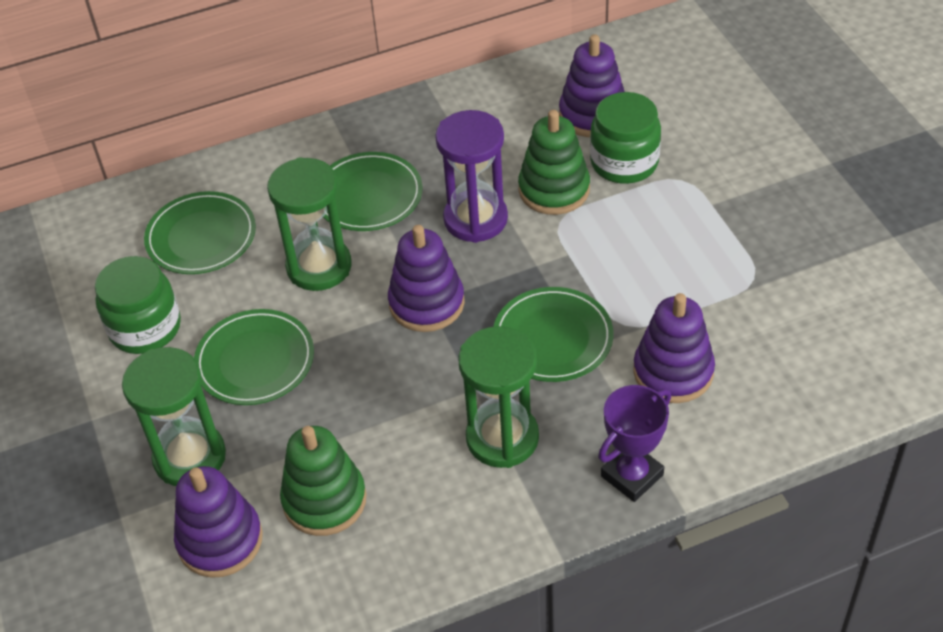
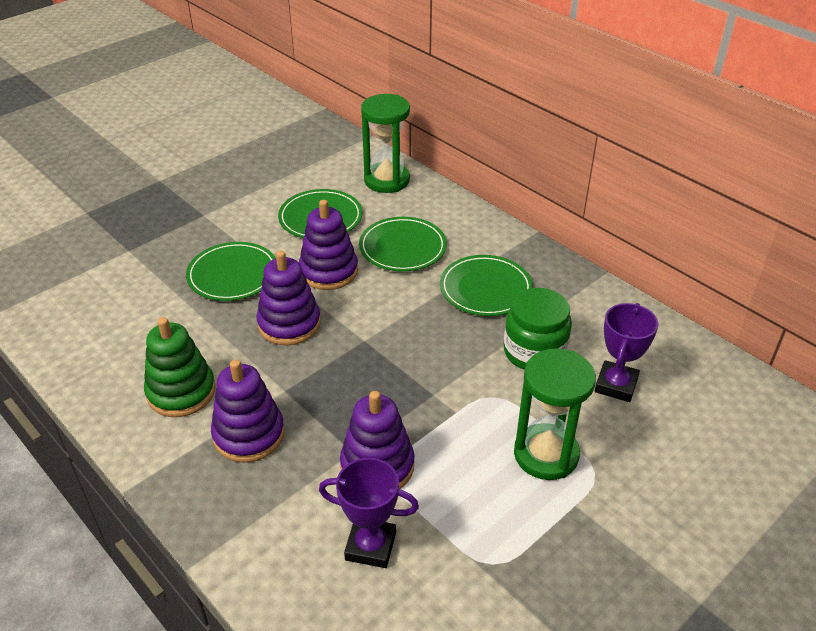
green hourglass: 3 -> 2
green jar: 2 -> 1
green stacking toy: 2 -> 1
purple hourglass: 1 -> 0
purple trophy: 1 -> 2

